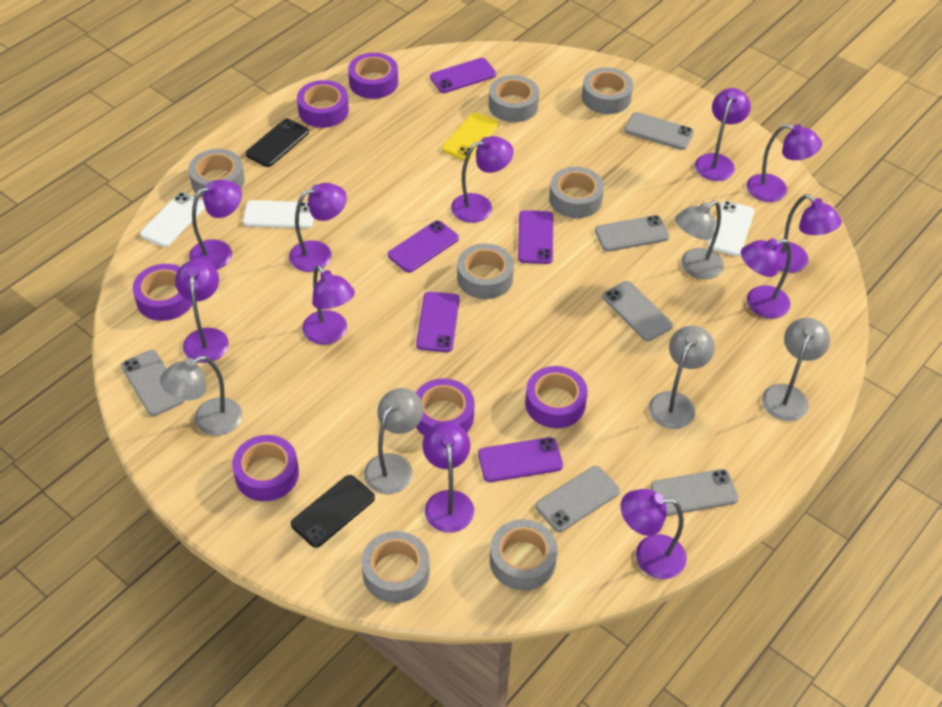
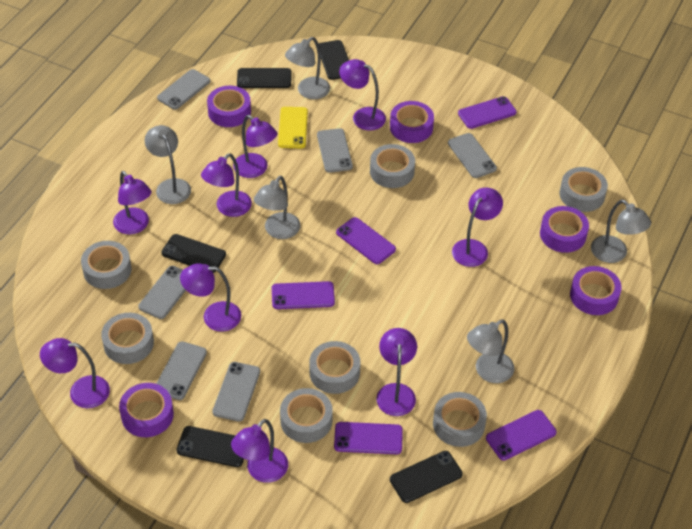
black phone: 2 -> 5
purple lamp: 11 -> 9
purple tape: 6 -> 5
white phone: 3 -> 0

